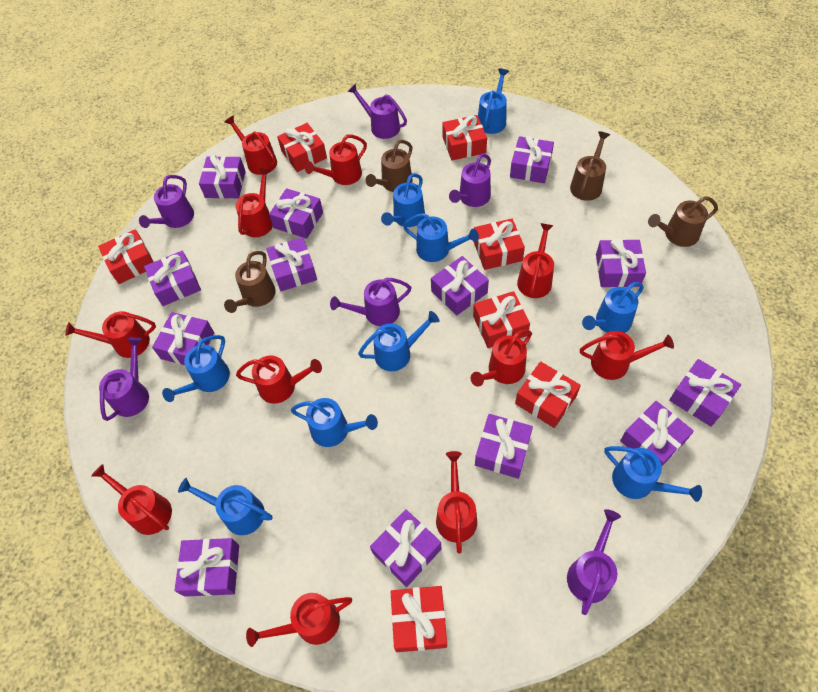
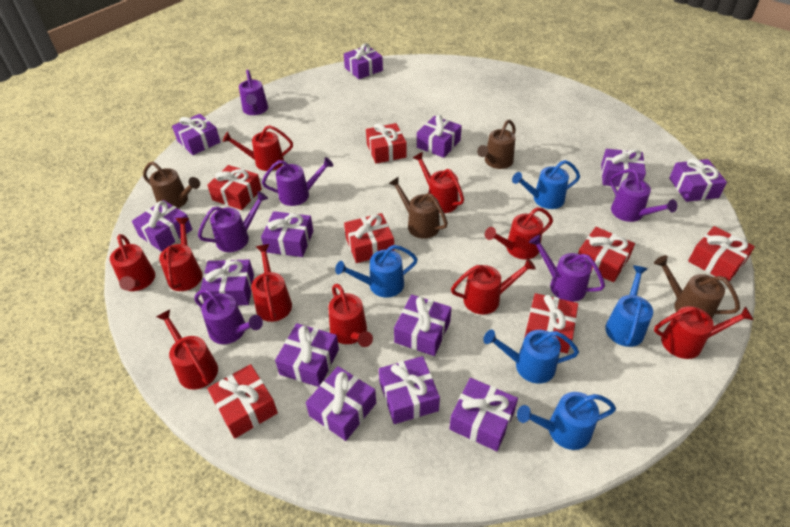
blue watering can: 9 -> 5
red watering can: 11 -> 10

